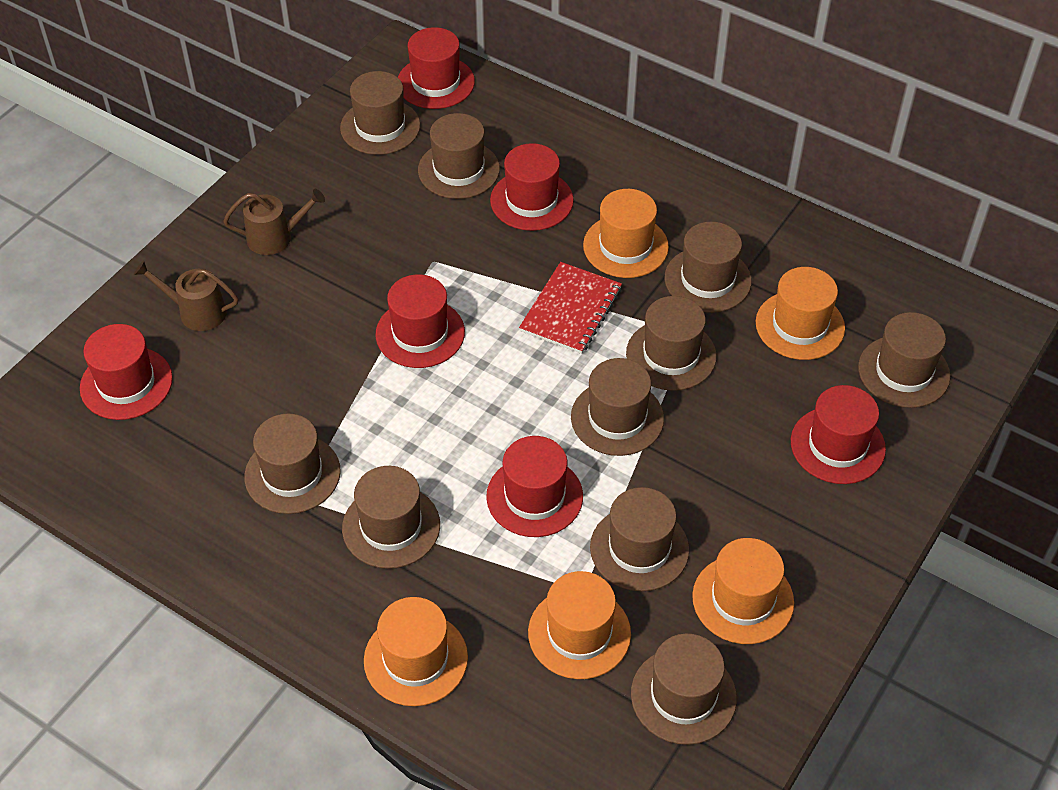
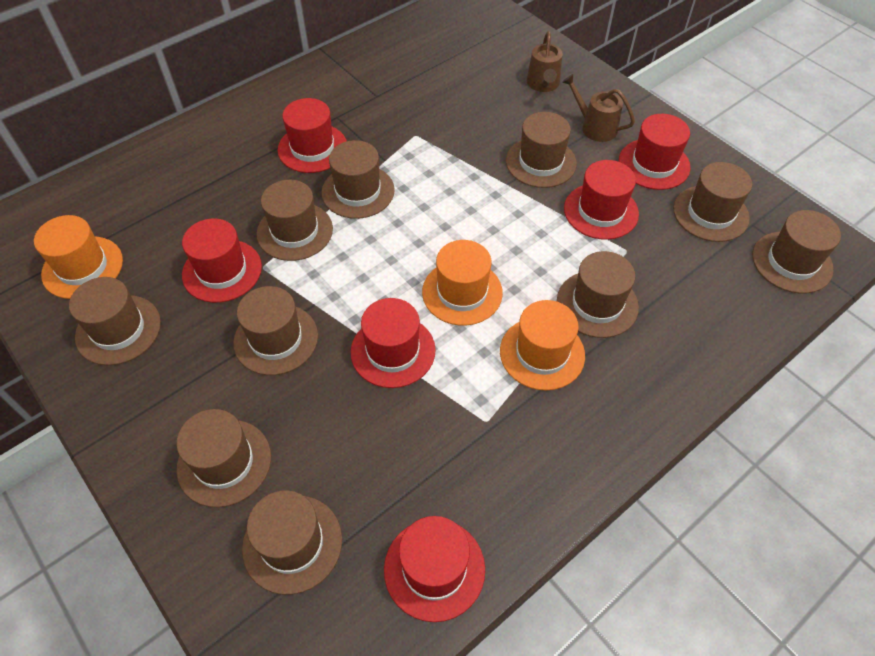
orange hat: 5 -> 3
red notebook: 1 -> 0

